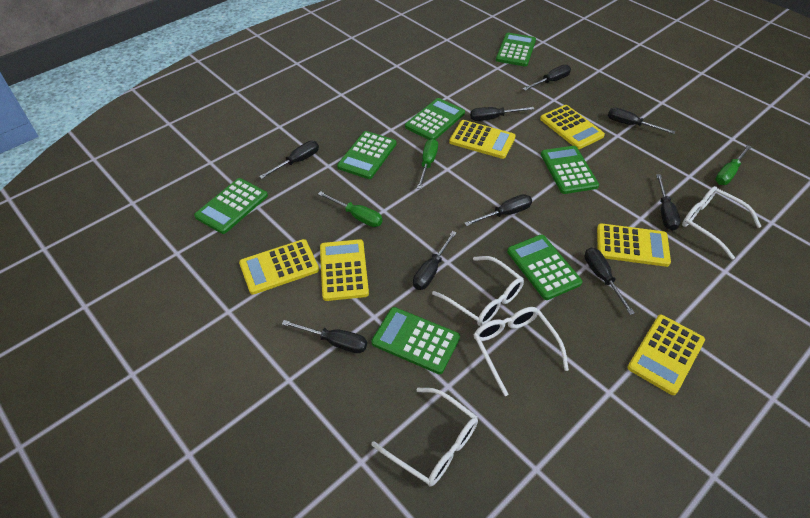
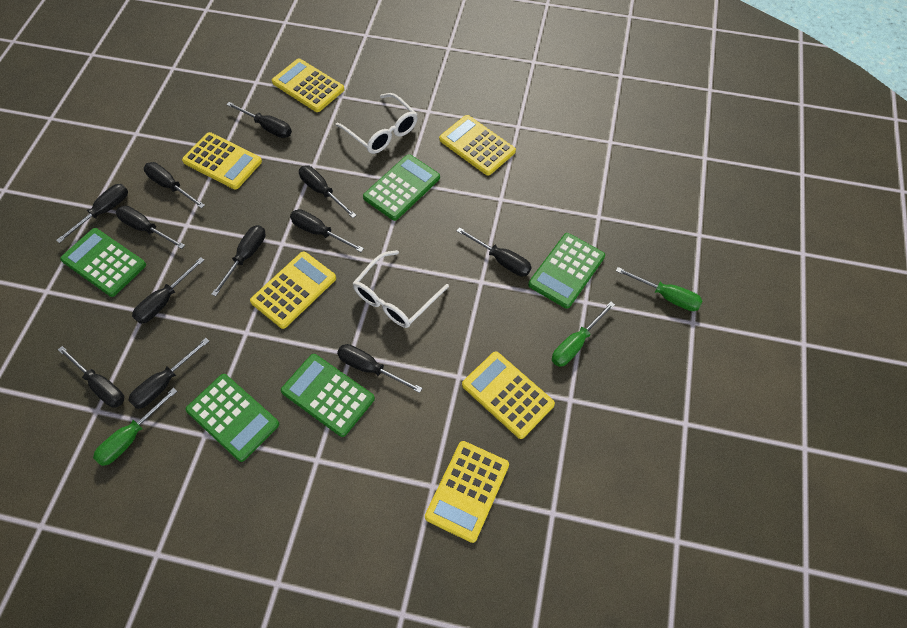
black screwdriver: 9 -> 12
green calculator: 7 -> 5
white glasses: 4 -> 2

